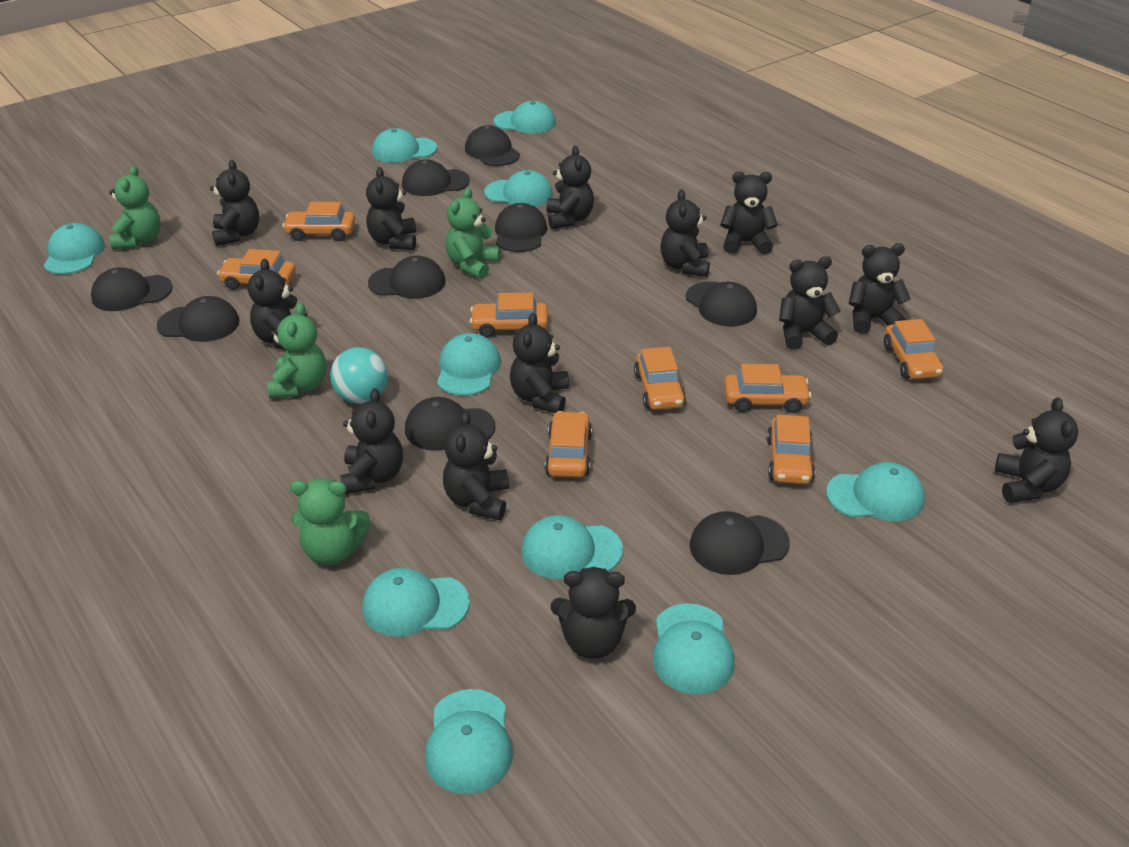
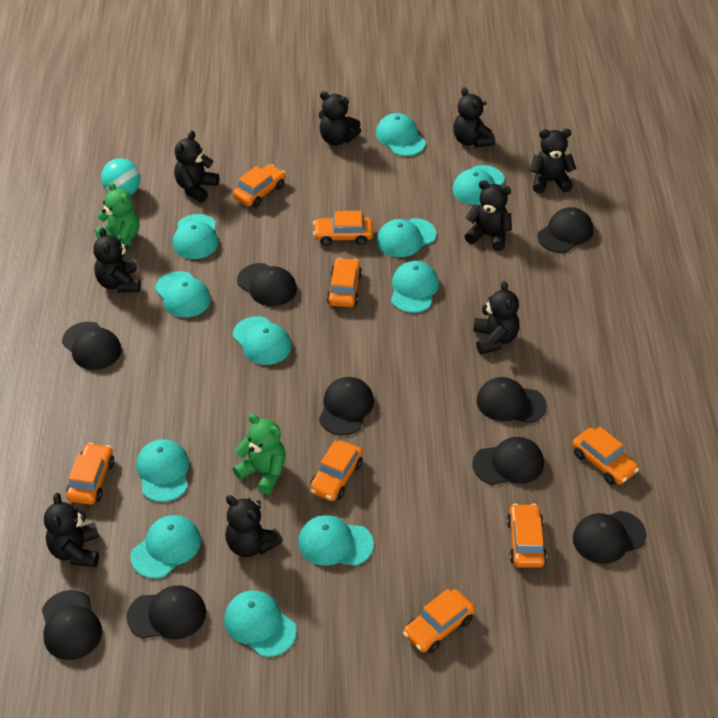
black teddy bear: 13 -> 9
green teddy bear: 4 -> 2
turquoise cap: 10 -> 11

